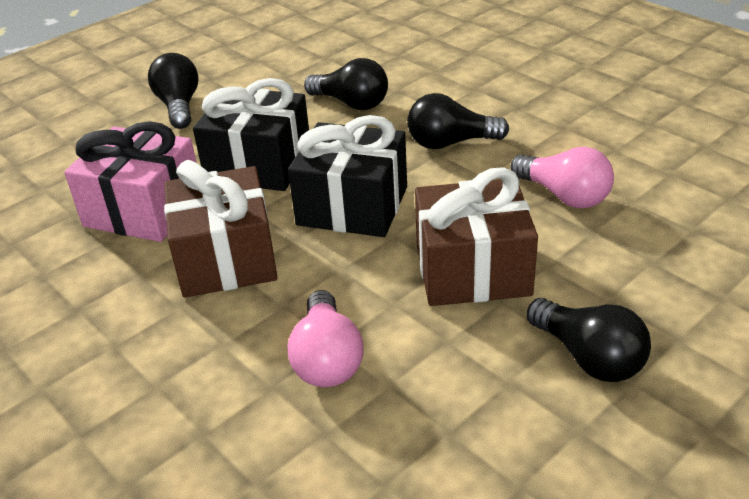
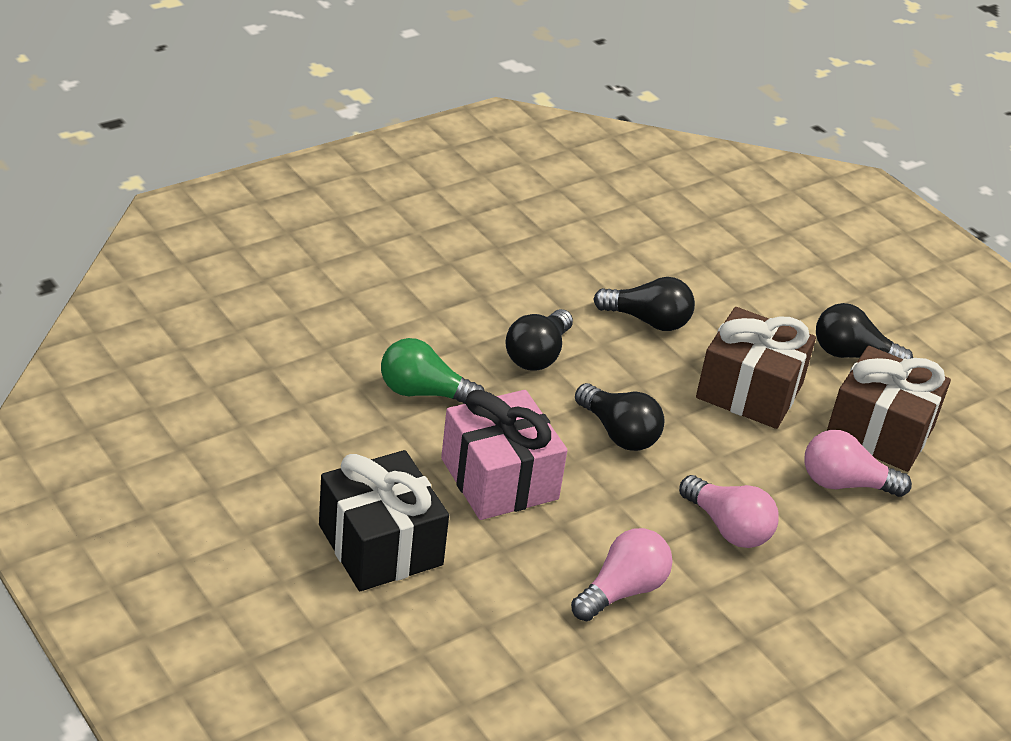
black gift: 2 -> 1
green light bulb: 0 -> 1
pink light bulb: 2 -> 3

